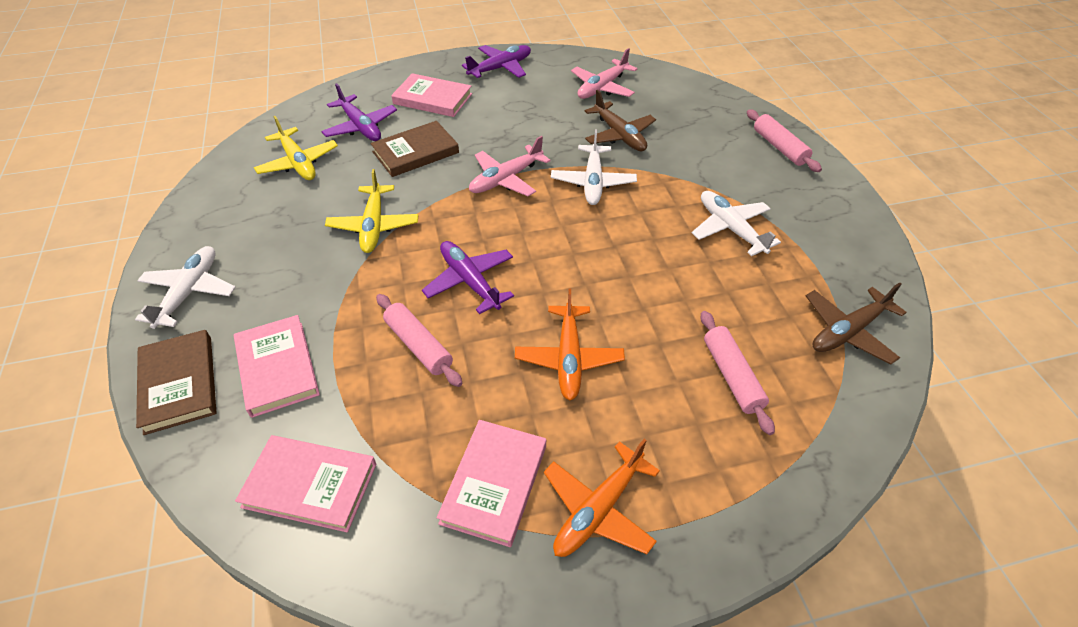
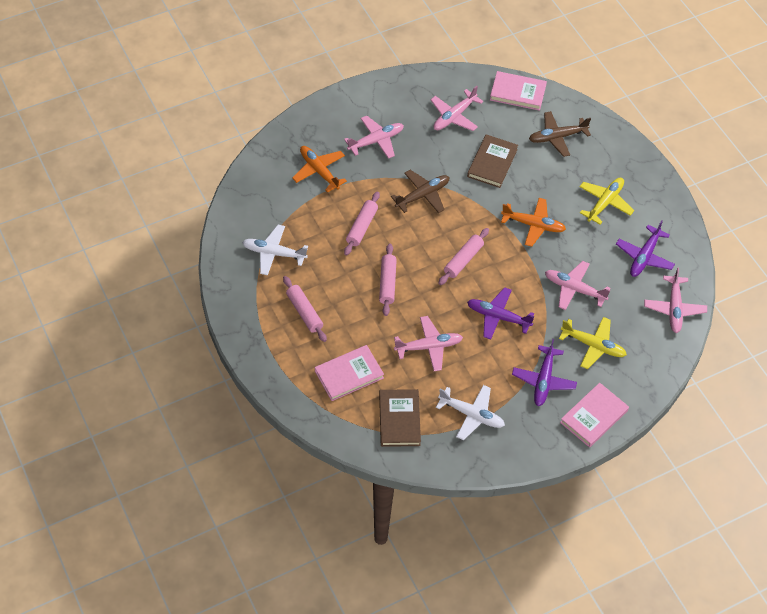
pink book: 4 -> 3
pink plane: 2 -> 5
pink rolling pin: 3 -> 4
white plane: 3 -> 2

